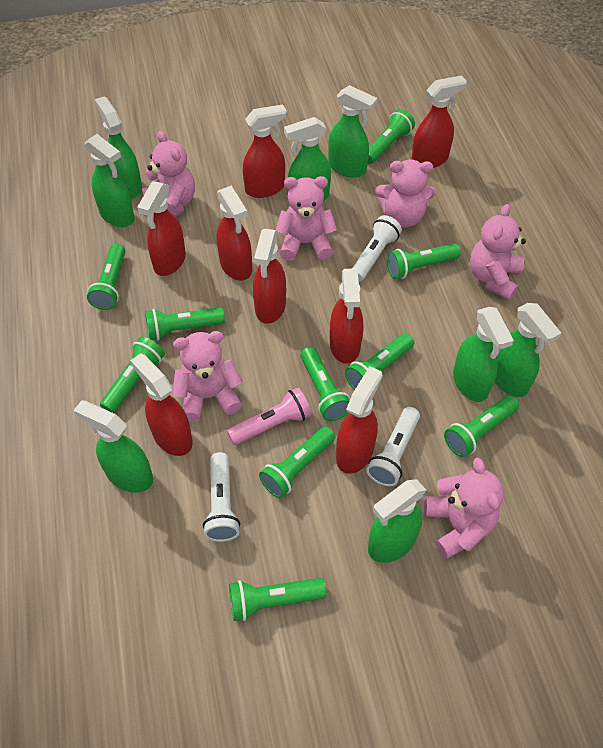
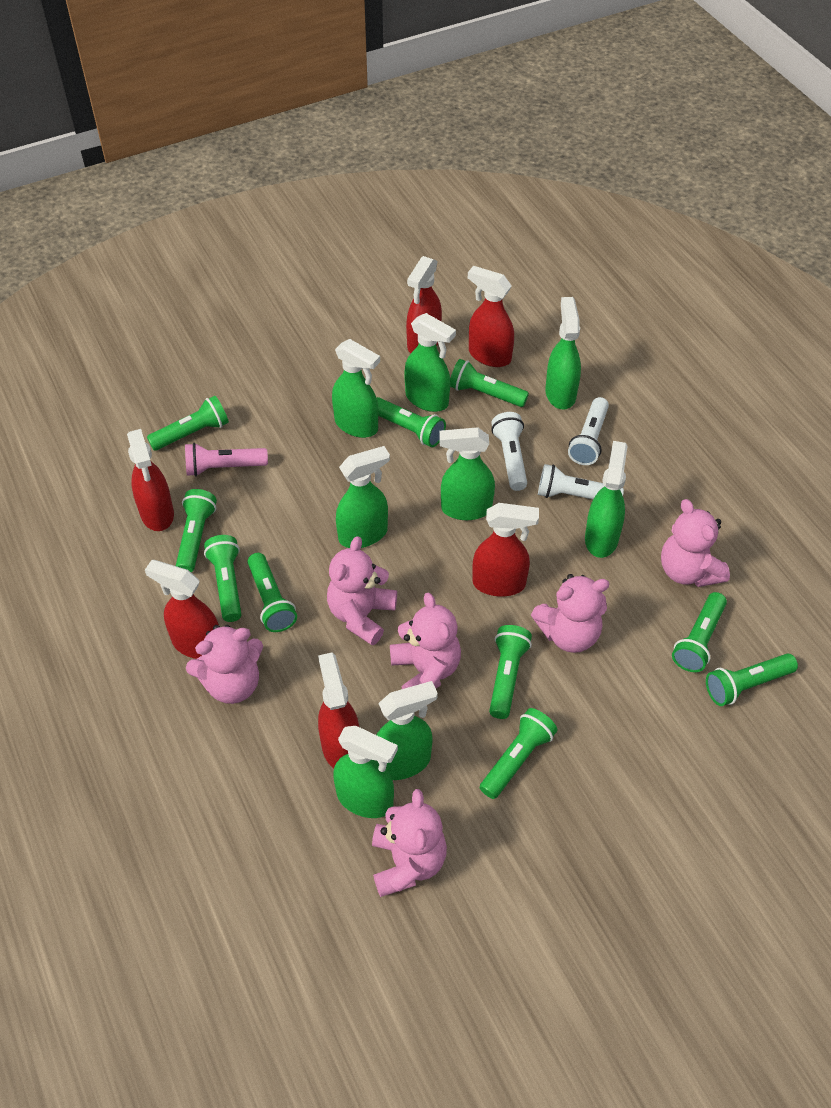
red spray bottle: 8 -> 6

